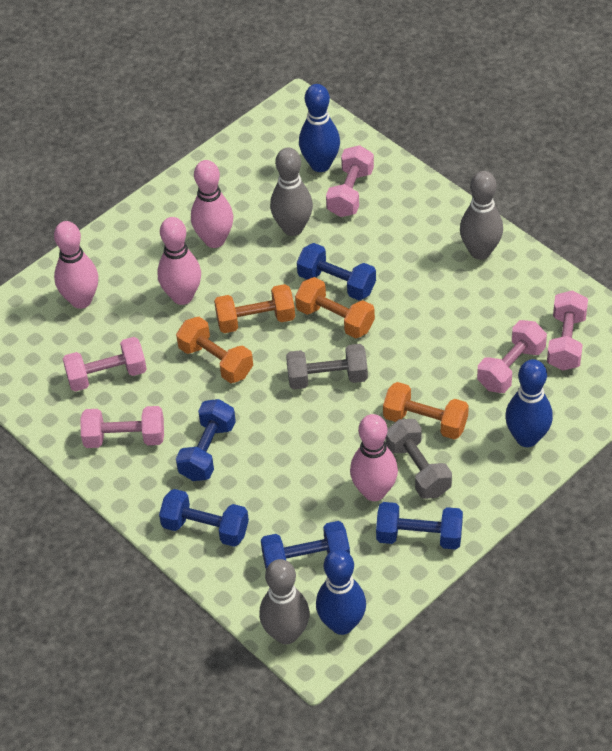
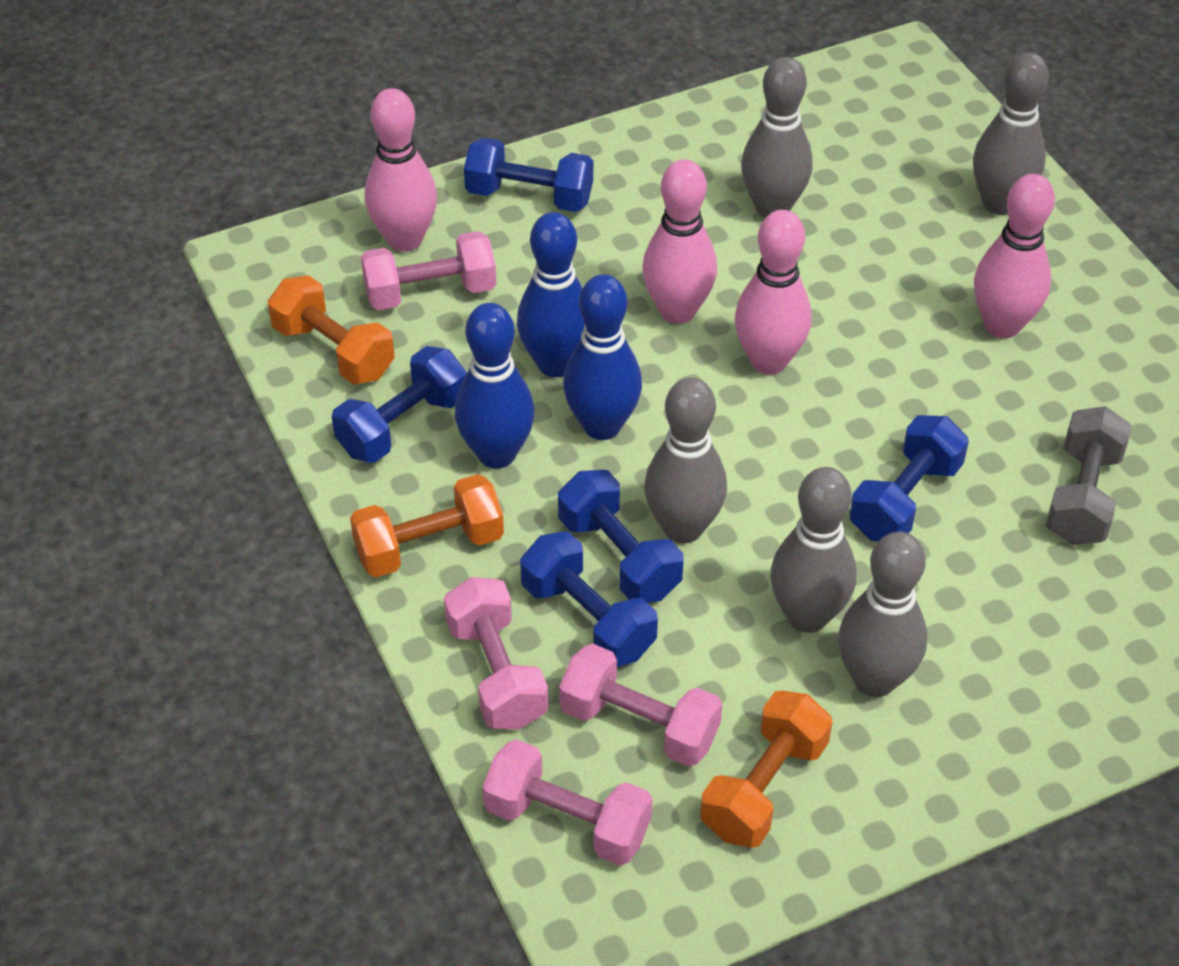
grey bowling pin: 3 -> 5
grey dumbbell: 2 -> 1
orange dumbbell: 4 -> 3
pink dumbbell: 5 -> 4

